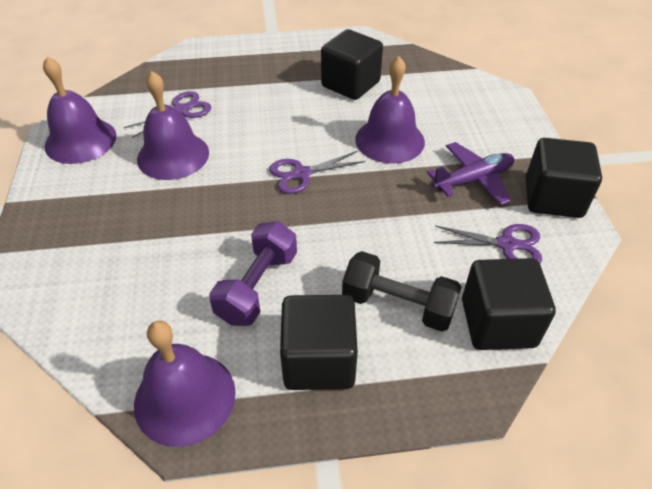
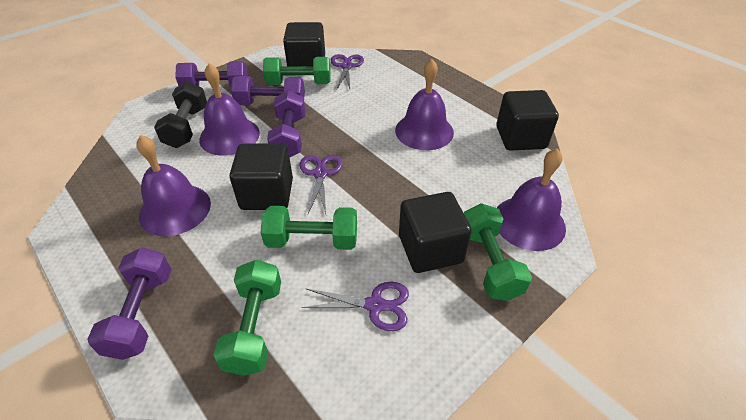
green dumbbell: 0 -> 4
purple dumbbell: 1 -> 4
purple plane: 1 -> 0

